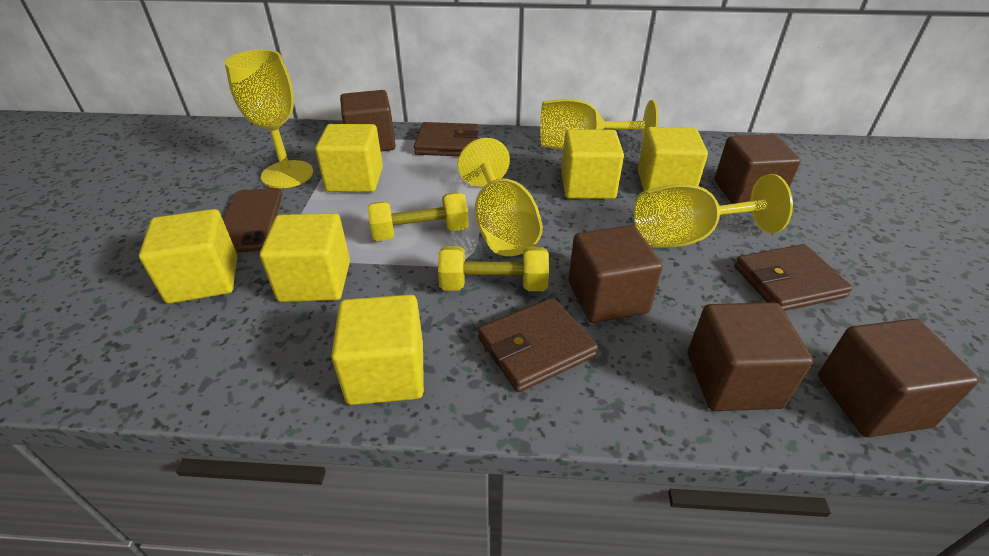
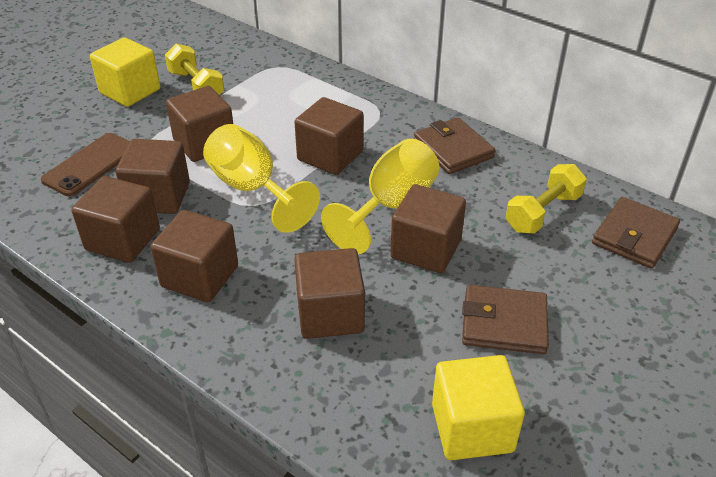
brown cube: 5 -> 7
yellow cube: 6 -> 2
yellow goblet: 4 -> 2

